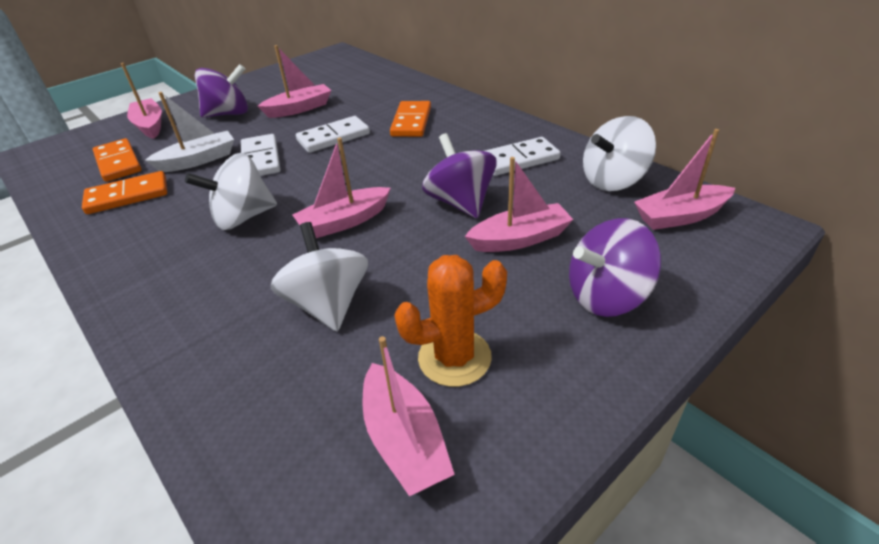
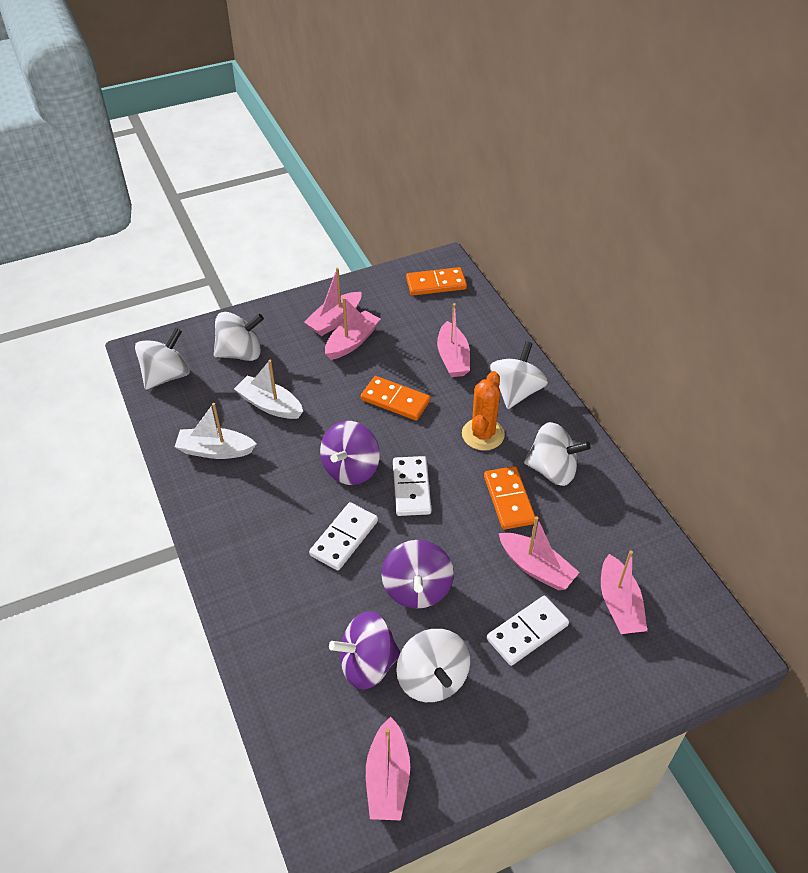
white boat: 1 -> 2
white spinning top: 3 -> 5

